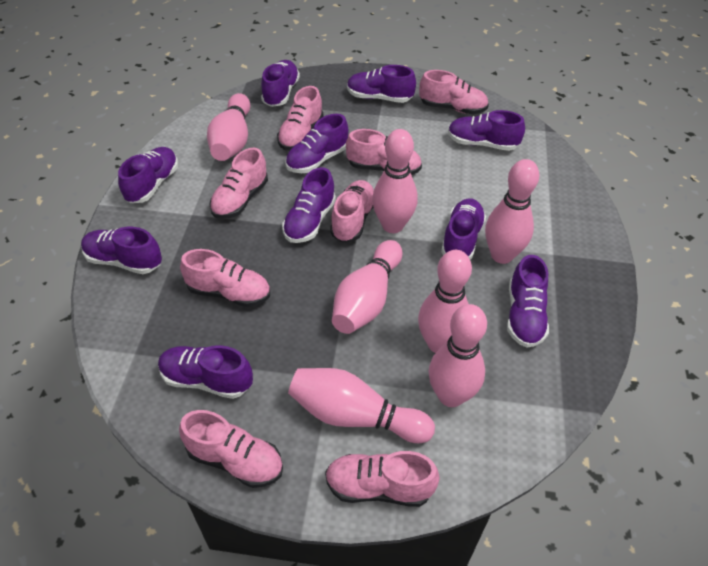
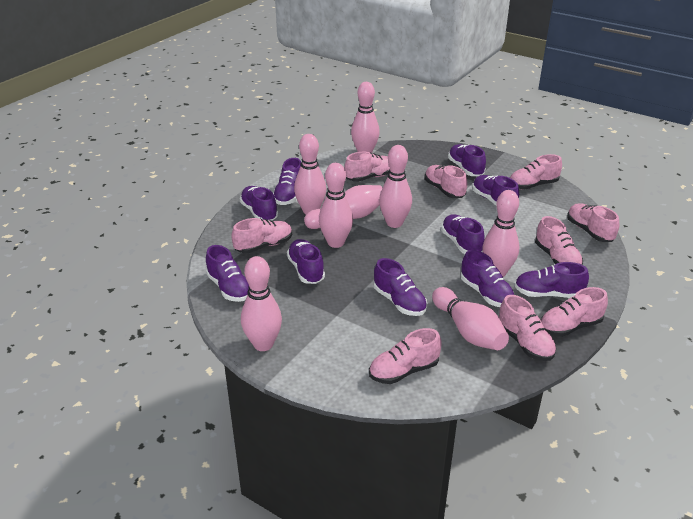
pink bowling pin: 7 -> 8
pink shoe: 8 -> 9

